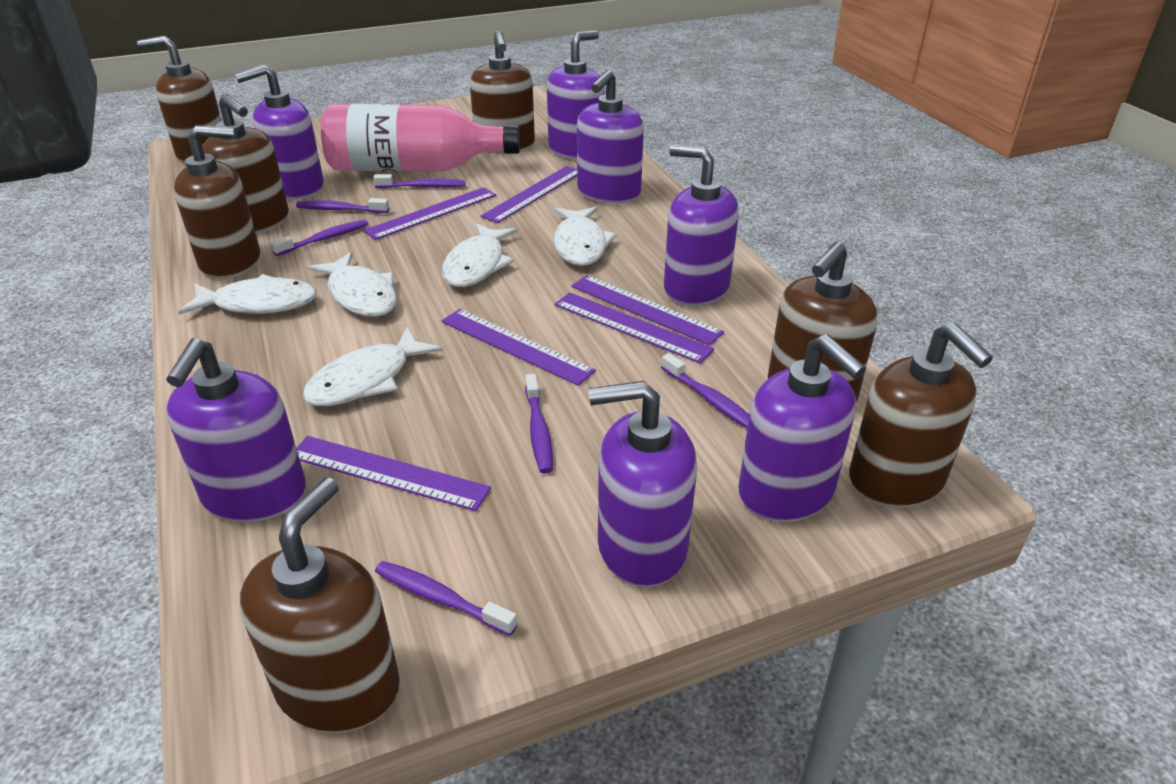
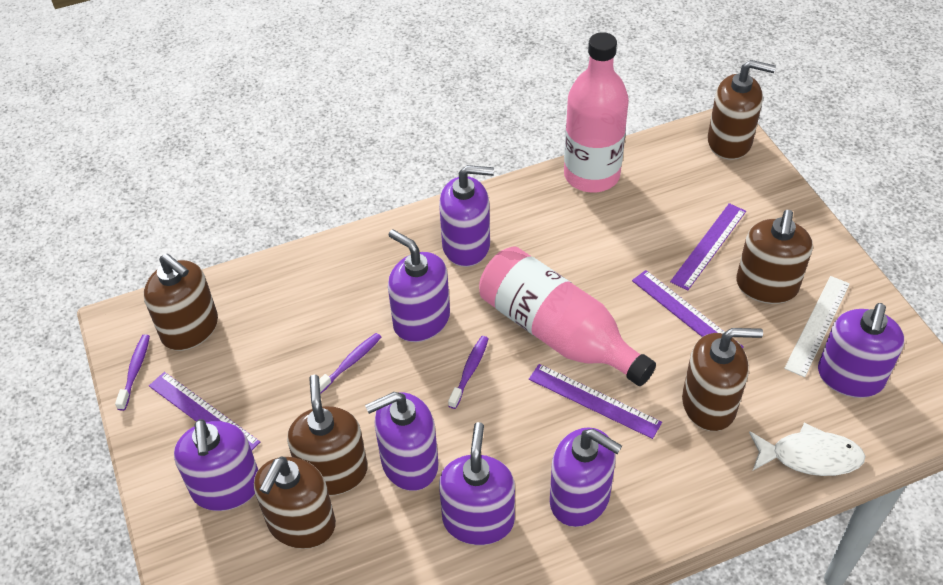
brown soap dispenser: 7 -> 6
pink bottle: 1 -> 2
purple ruler: 6 -> 4
purple toothbrush: 6 -> 3
white fish: 5 -> 1
white ruler: 0 -> 1

